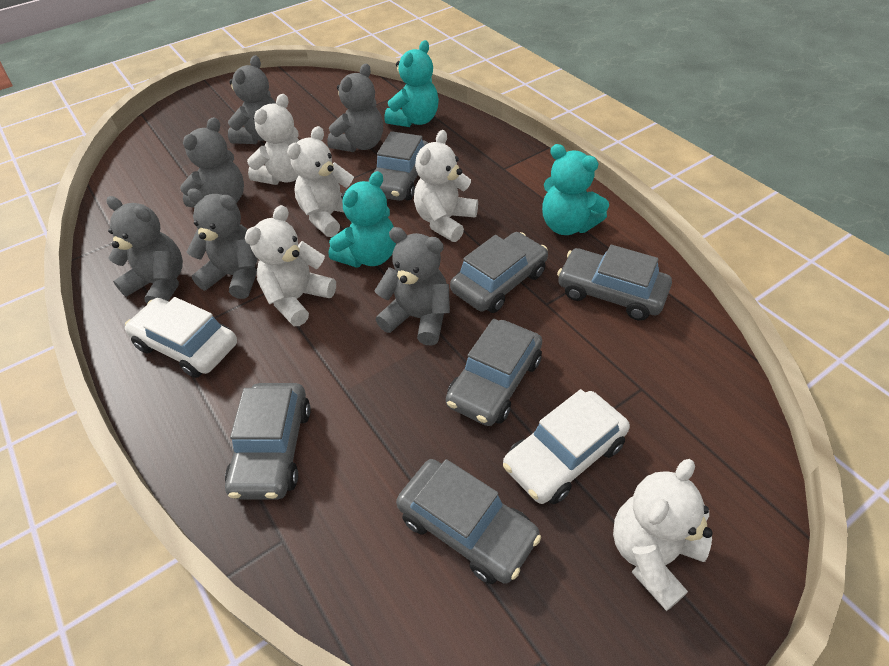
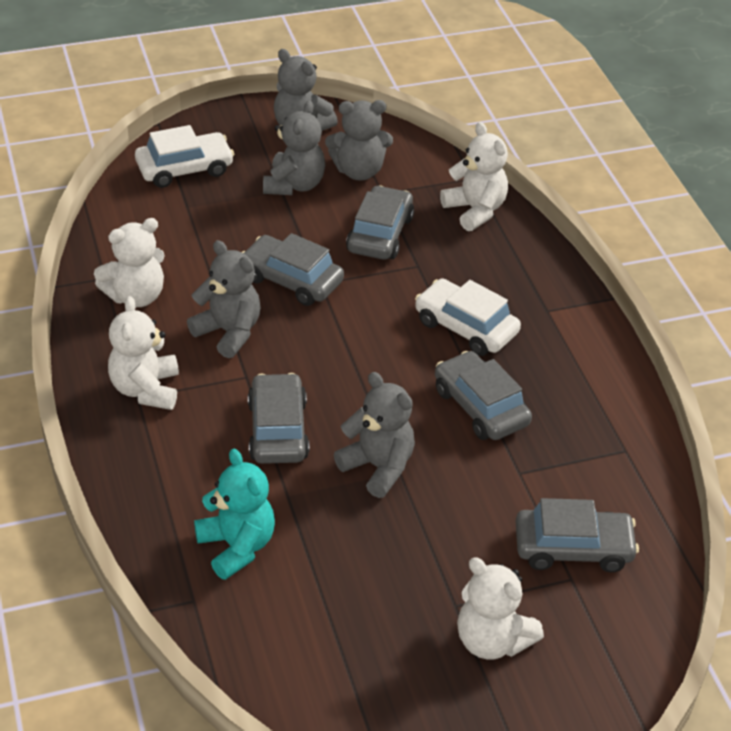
grey car: 6 -> 5
grey teddy bear: 6 -> 5
turquoise teddy bear: 3 -> 1
white teddy bear: 5 -> 4

